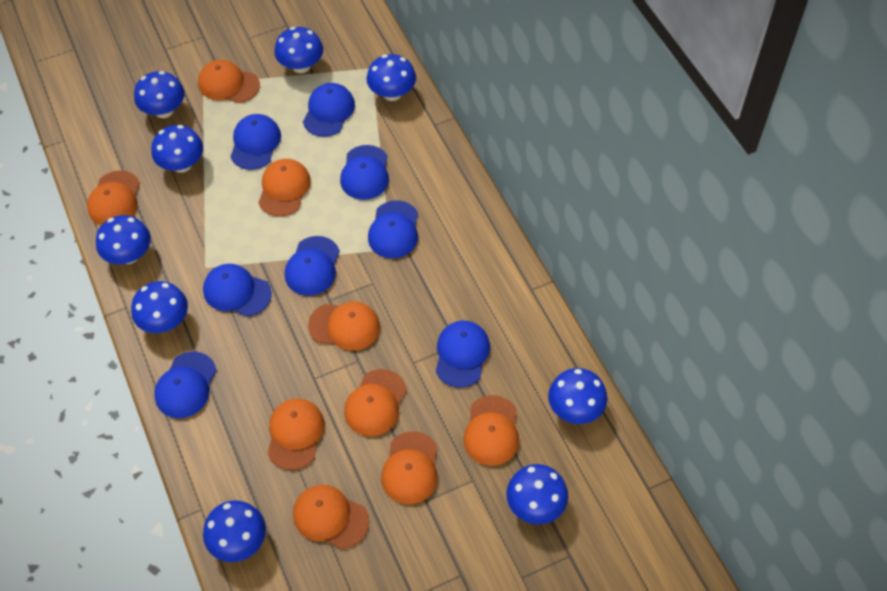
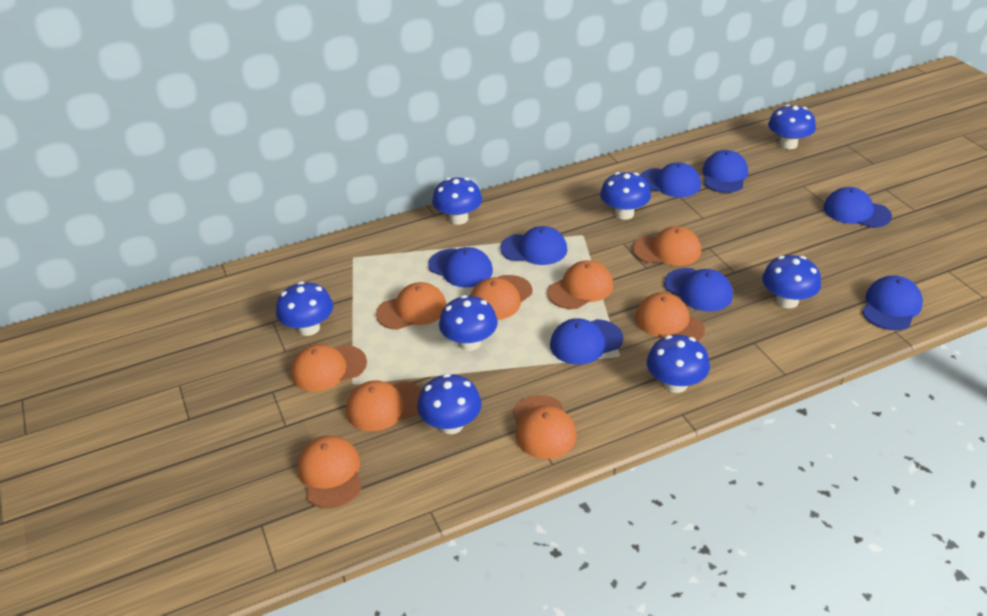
blue mushroom: 9 -> 8

